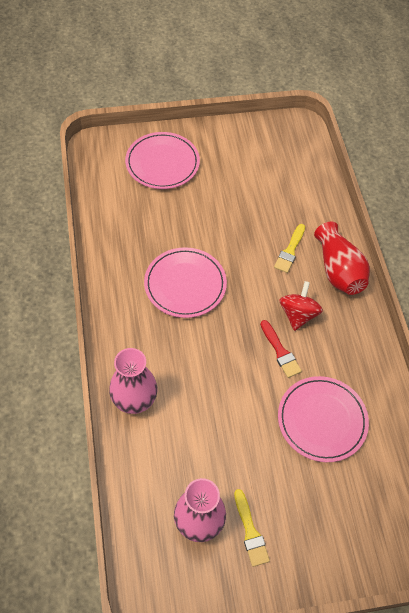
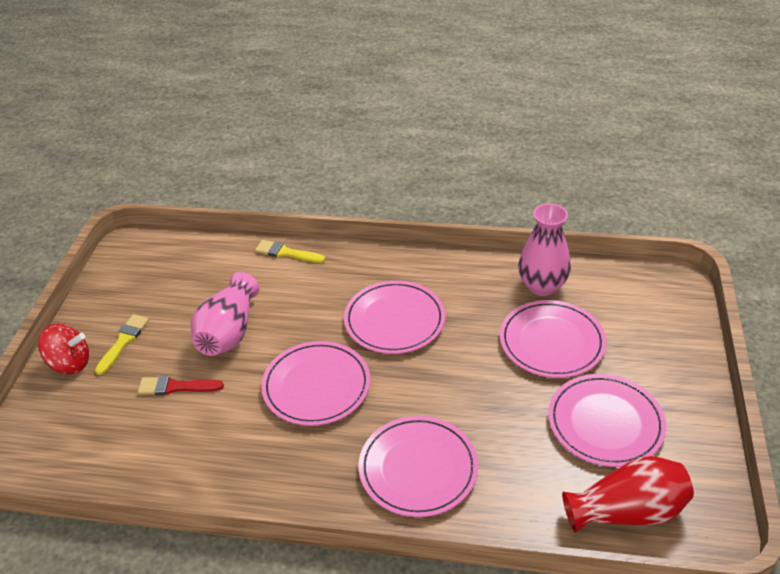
pink plate: 3 -> 5

